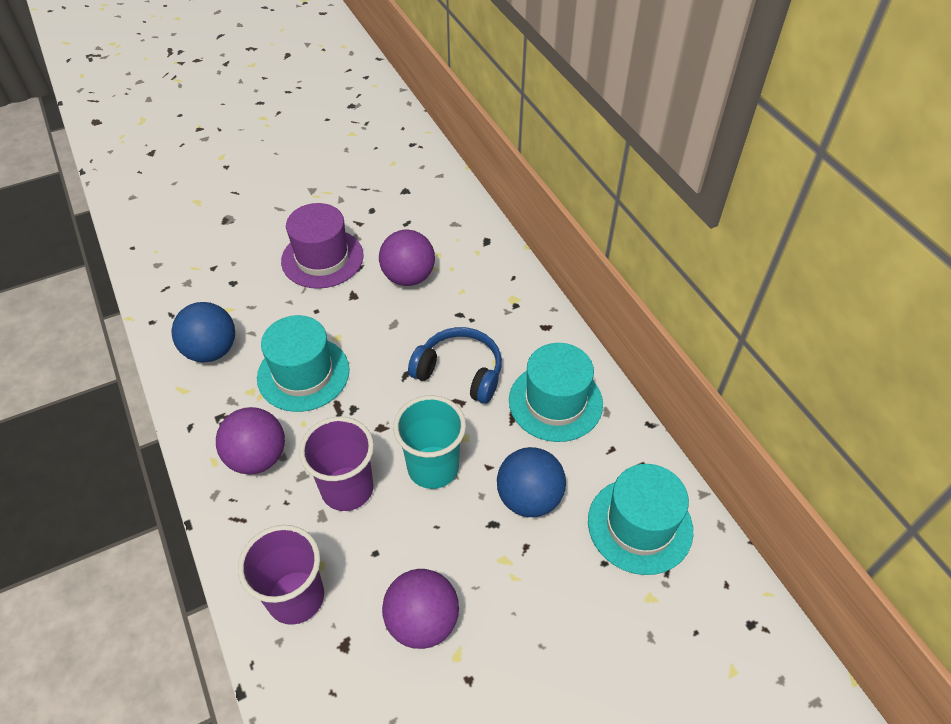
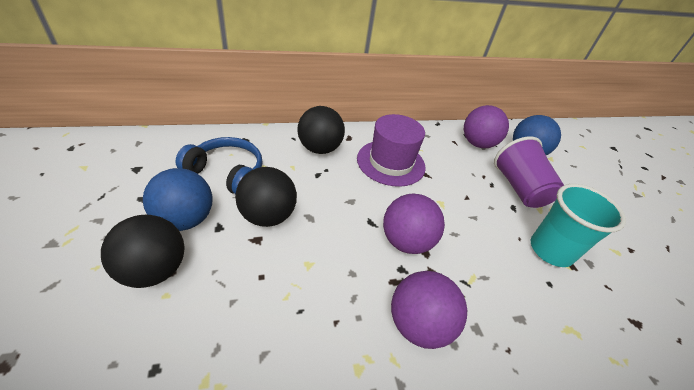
black ball: 0 -> 3
purple cup: 2 -> 1
turquoise hat: 3 -> 0

